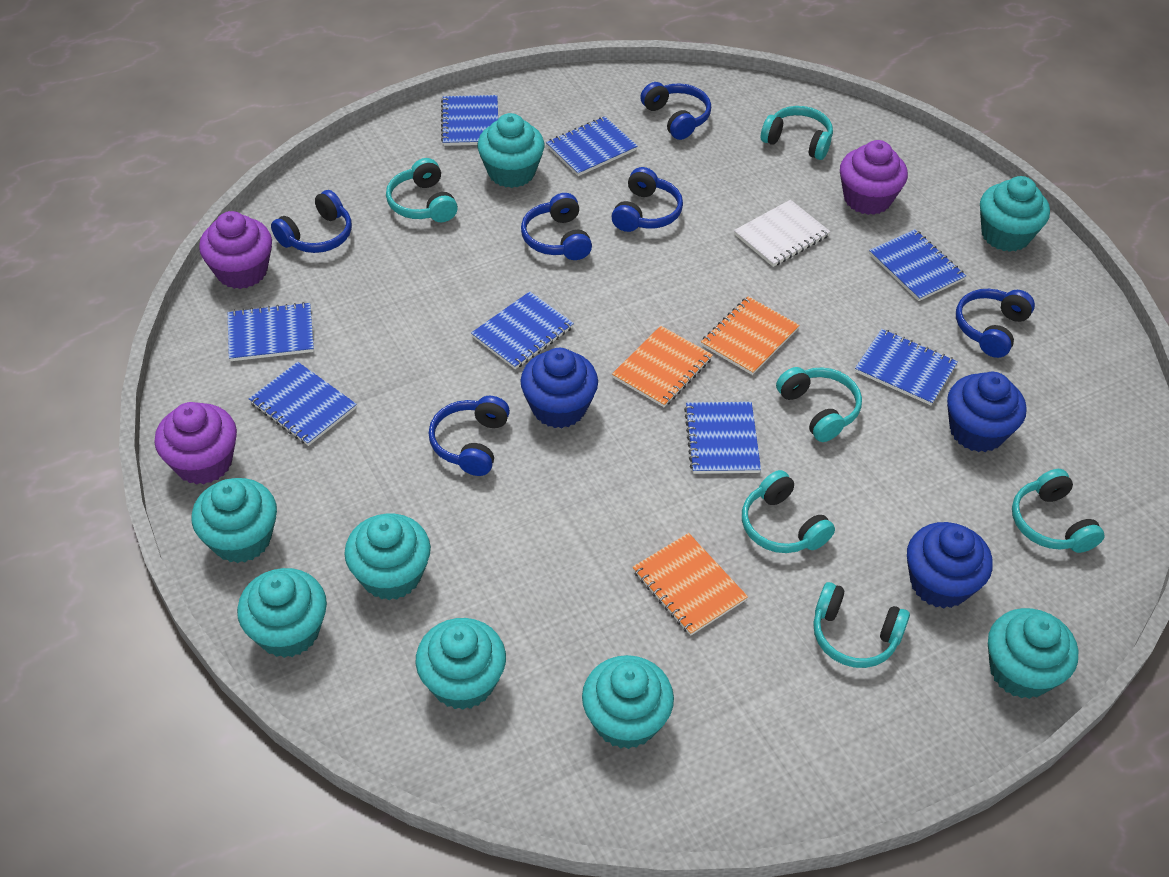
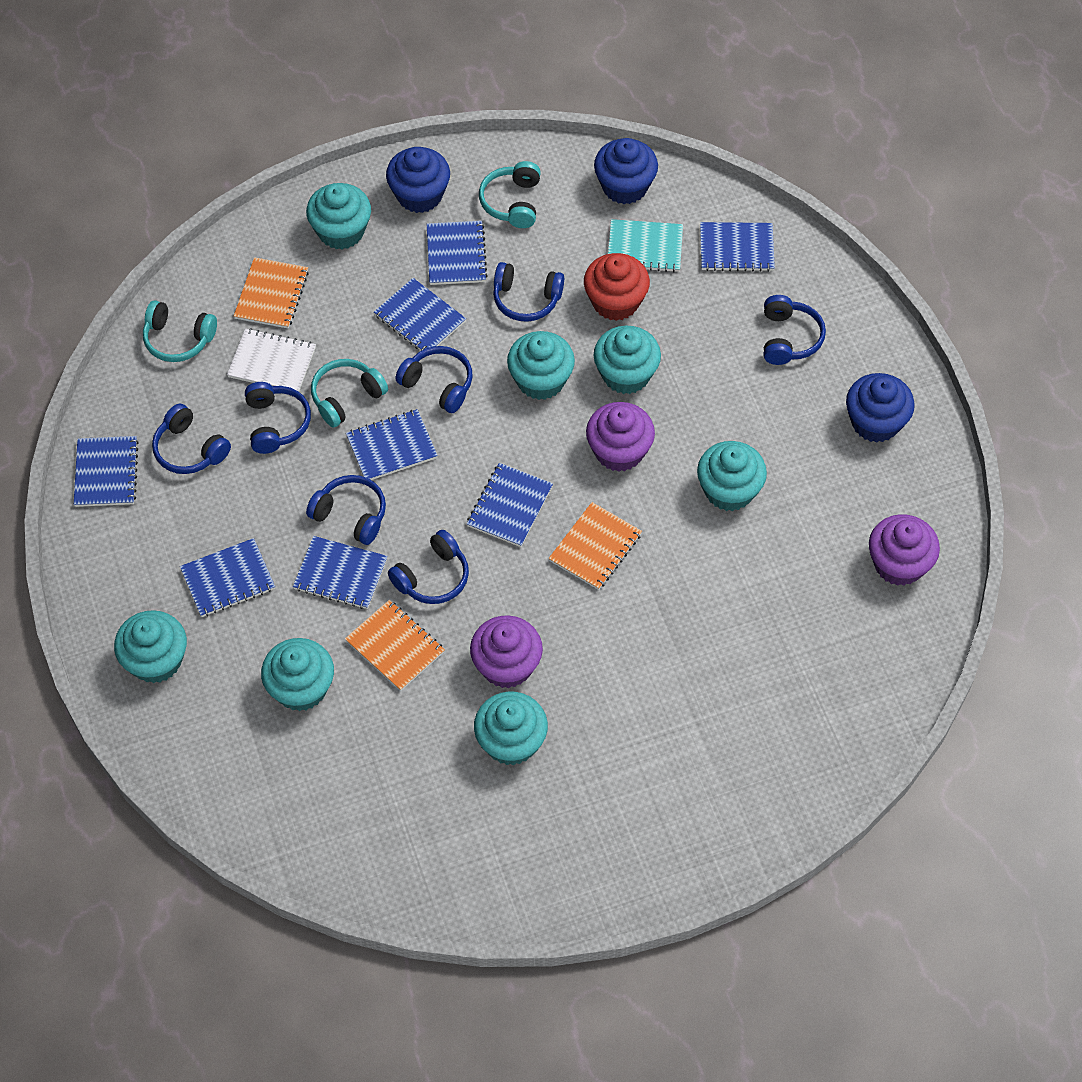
blue headphones: 6 -> 7
red cupcake: 0 -> 1
turquoise cupcake: 8 -> 7
turquoise headphones: 6 -> 3
turquoise notebook: 0 -> 1

